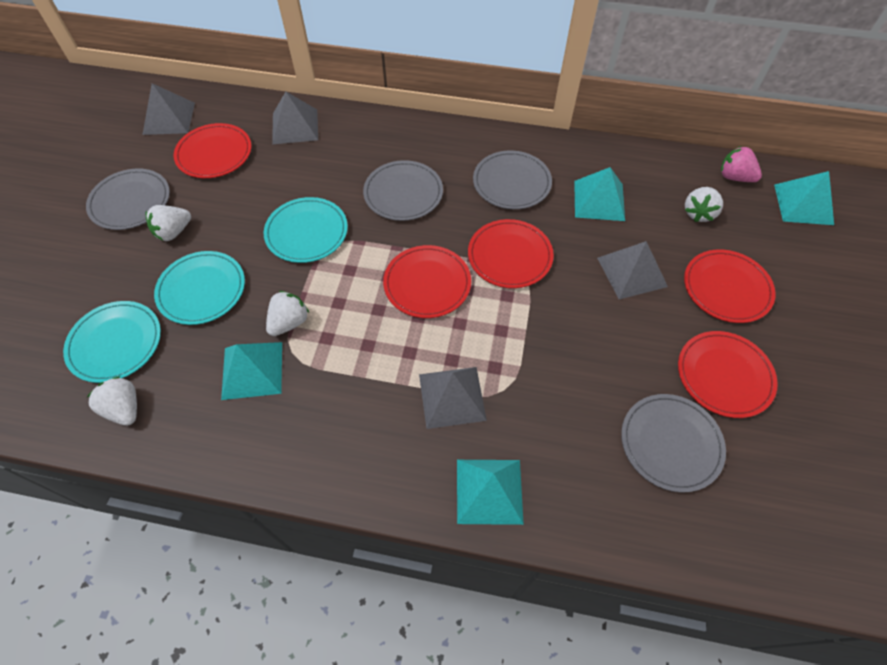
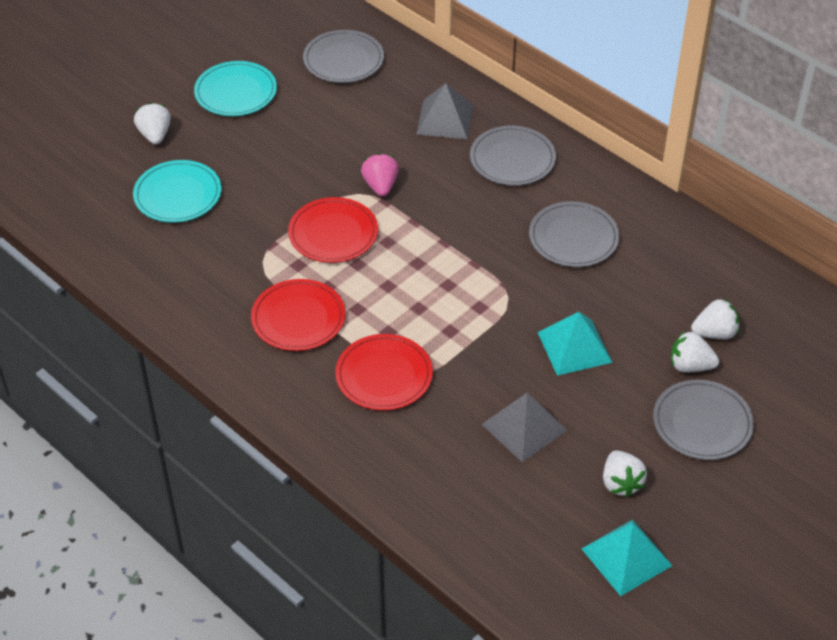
grey pyramid: 4 -> 2
red plate: 5 -> 3
turquoise plate: 3 -> 2
turquoise pyramid: 4 -> 2

